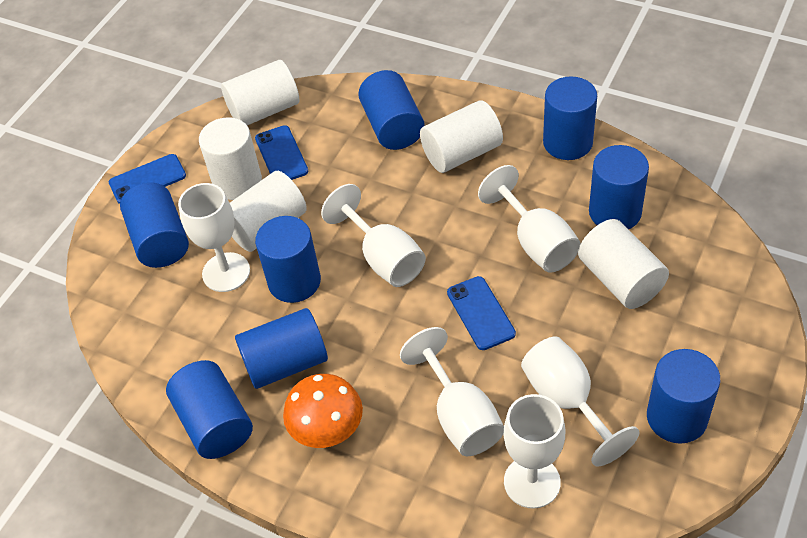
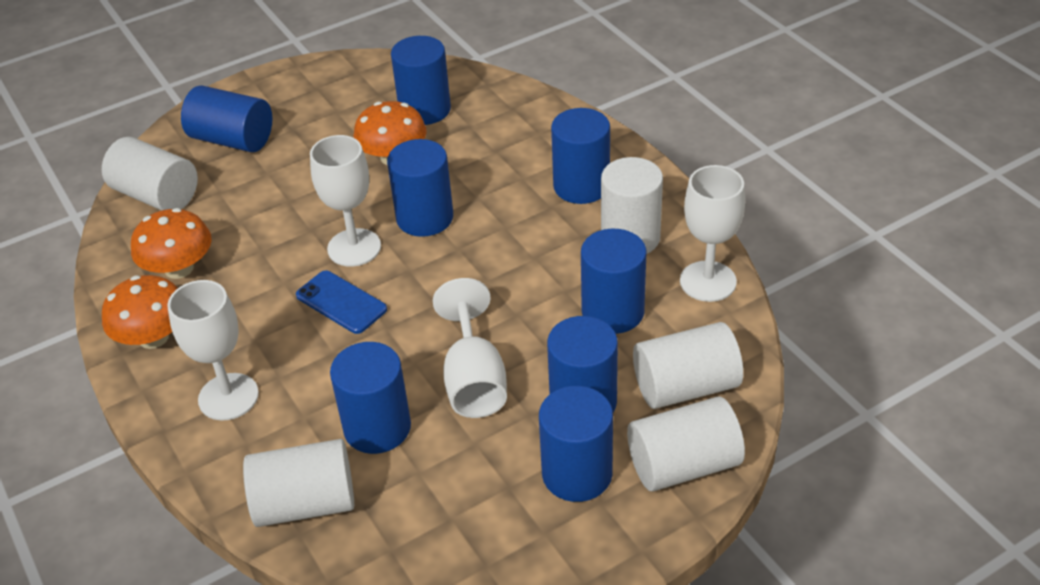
blue phone: 3 -> 1
orange mushroom: 1 -> 3
white goblet: 6 -> 4

